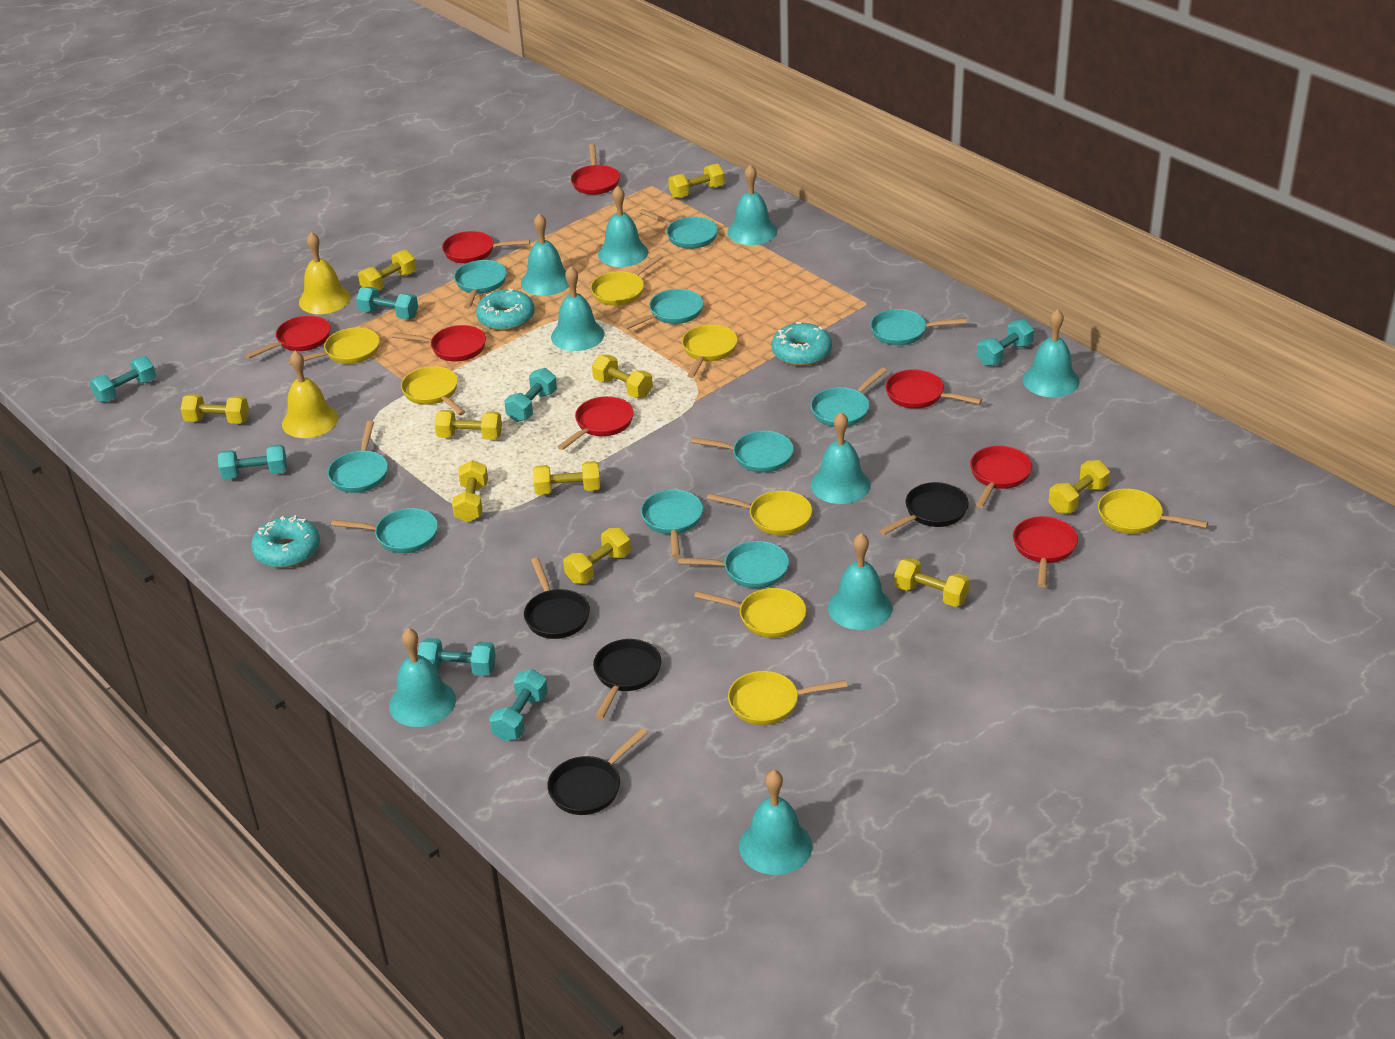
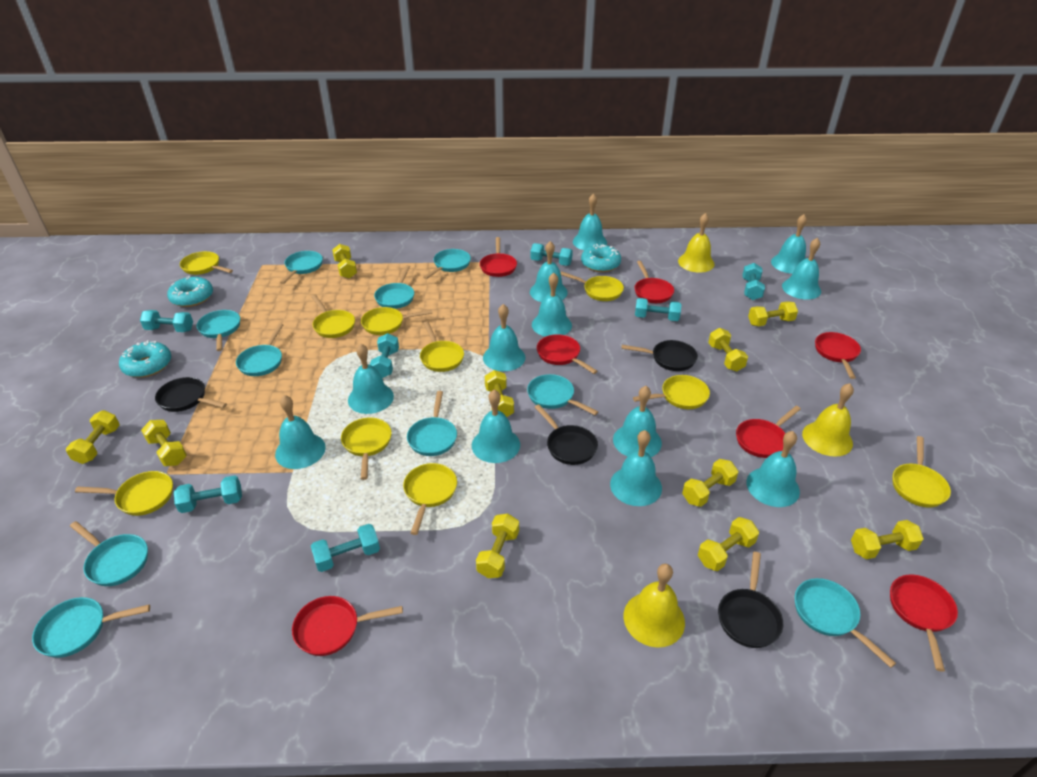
red pan: 8 -> 7
turquoise bell: 9 -> 12
yellow bell: 2 -> 3
yellow pan: 8 -> 10

